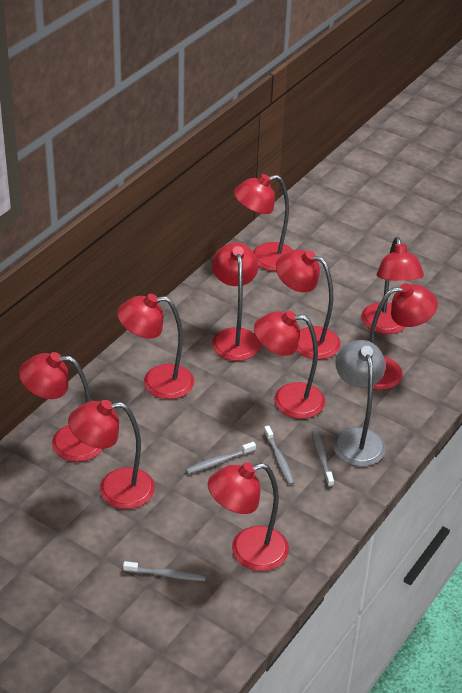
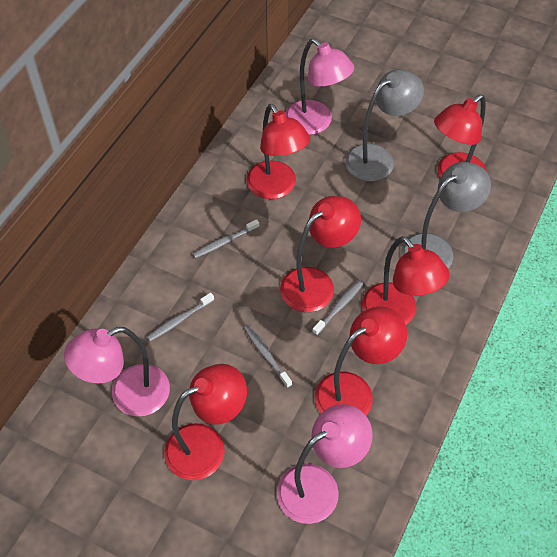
grey lamp: 1 -> 2
pink lamp: 0 -> 3
red lamp: 10 -> 6

